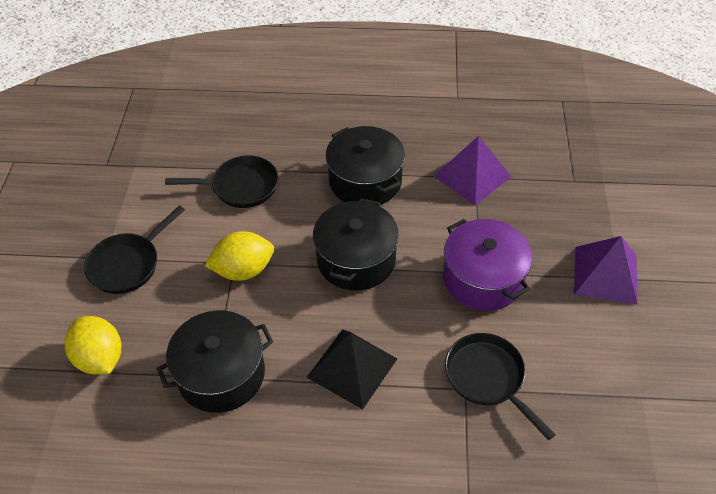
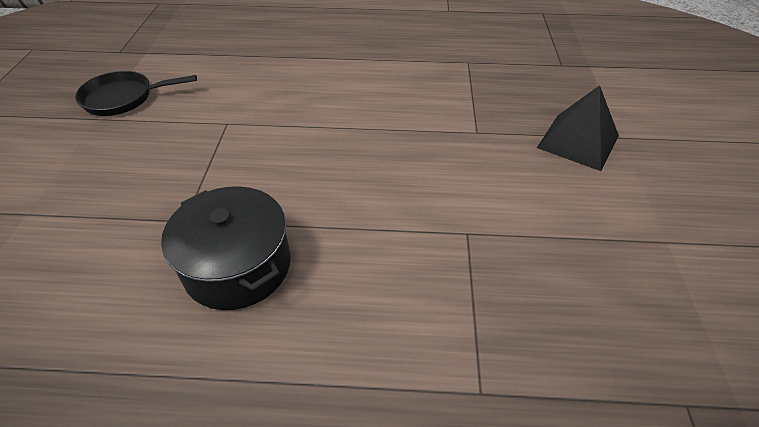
black pan: 3 -> 1
black pot: 3 -> 1
purple pot: 1 -> 0
purple pyramid: 2 -> 0
yellow lemon: 2 -> 0

